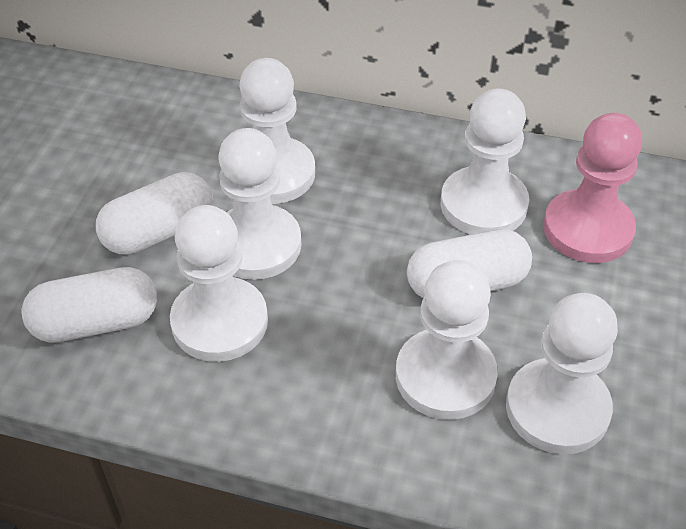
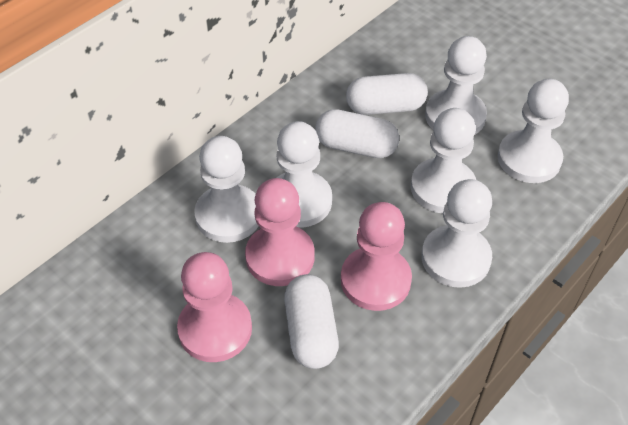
pink pawn: 1 -> 3

